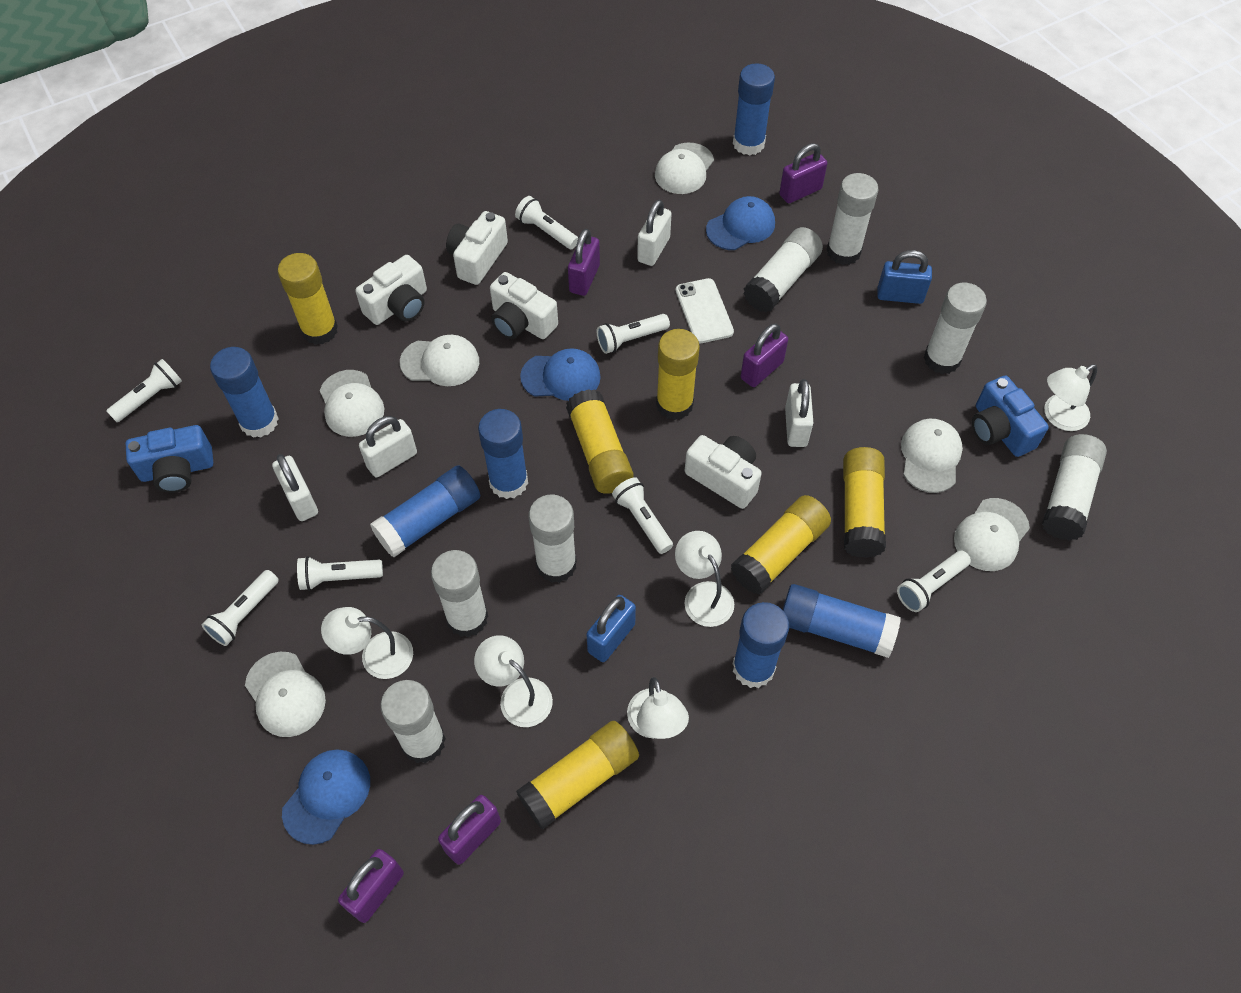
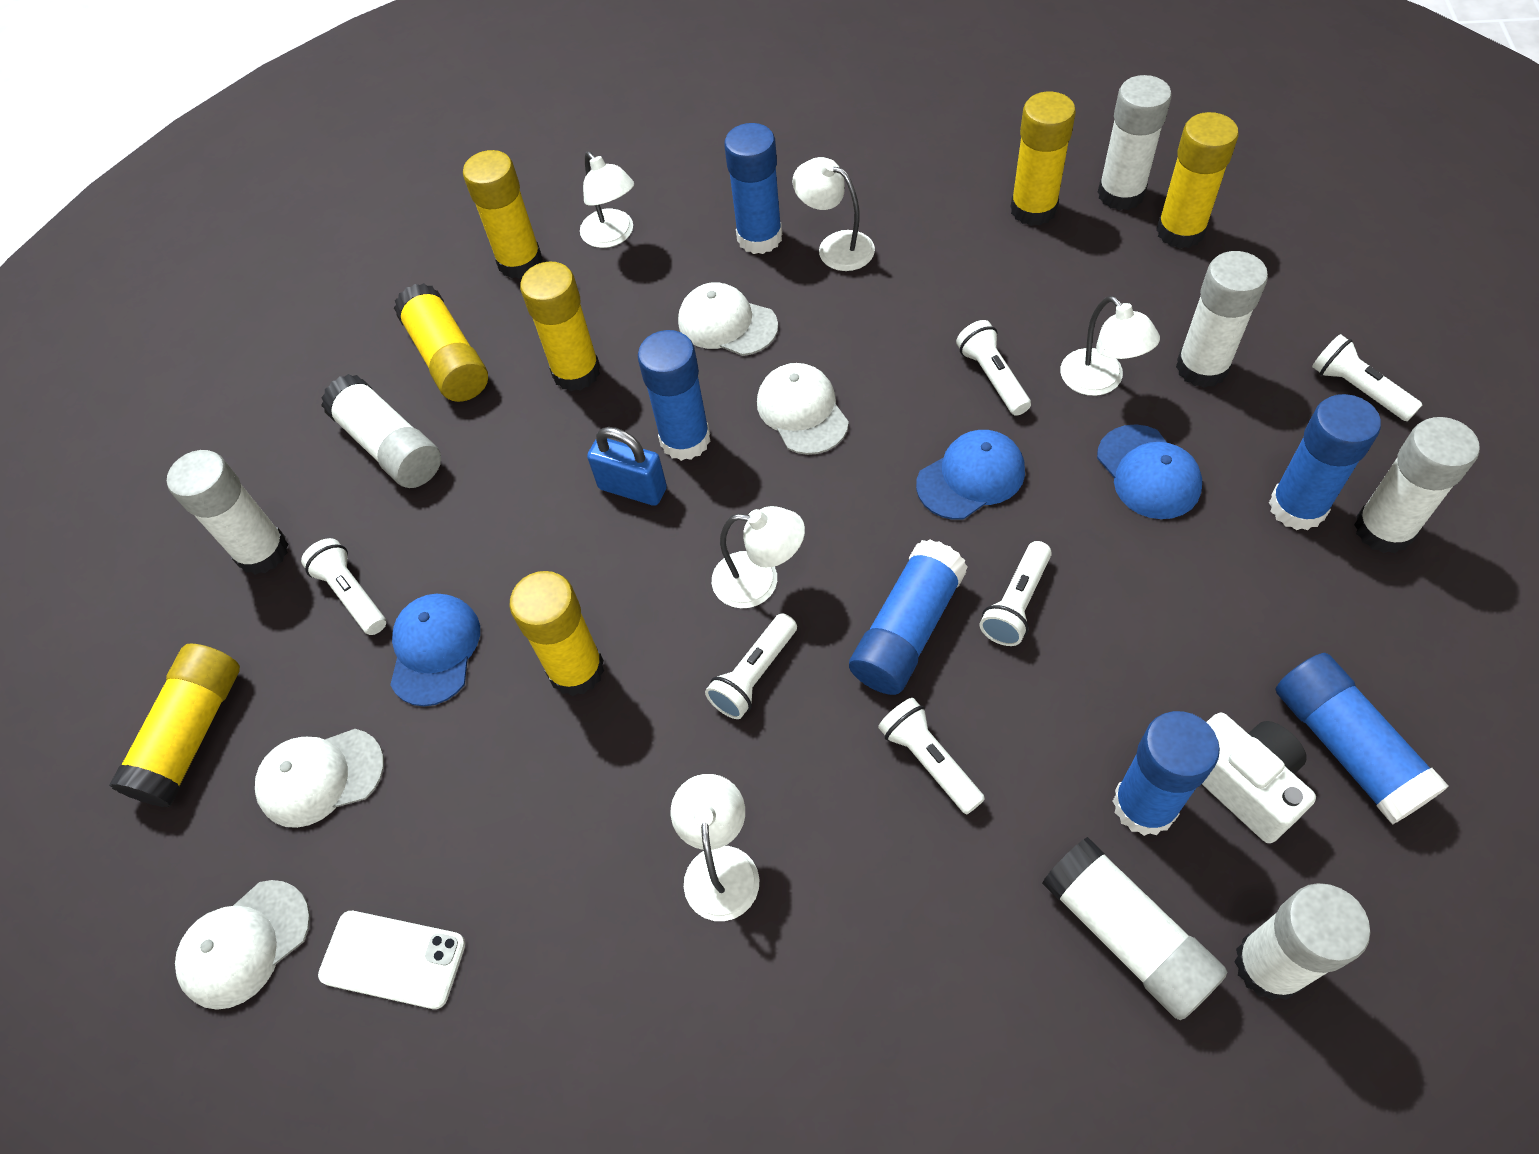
blue camera: 2 -> 0
blue padlock: 2 -> 1
purple padlock: 5 -> 0
white camera: 4 -> 1
white cap: 6 -> 4
white flashlight: 7 -> 6
white padlock: 4 -> 0
yellow glue stick: 6 -> 7

